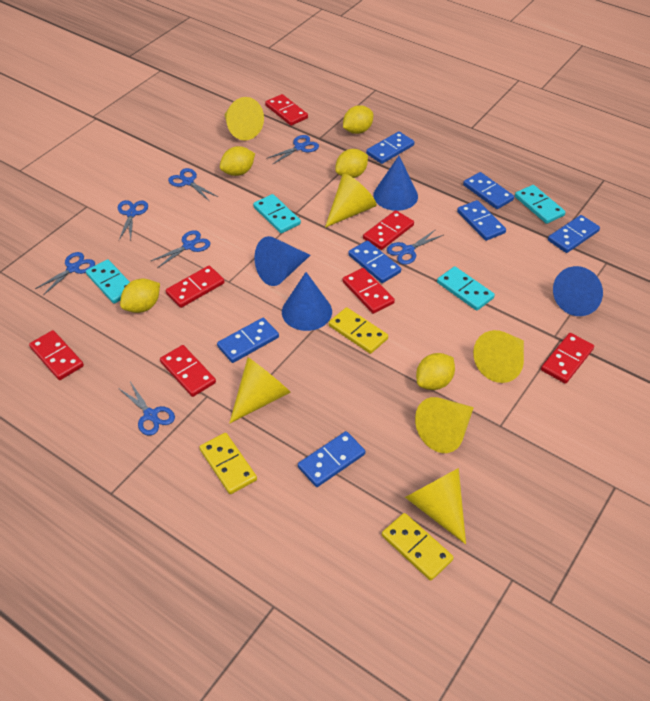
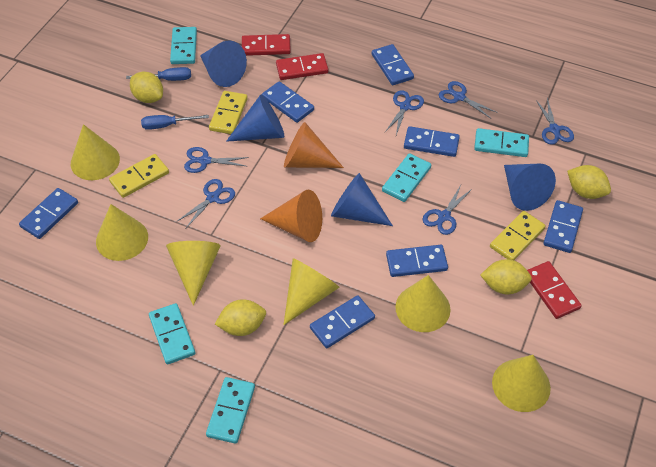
blue scissors: 7 -> 6
blue screwdriver: 0 -> 2
orange cone: 0 -> 2
red domino: 7 -> 3
turquoise domino: 4 -> 5
yellow lemon: 5 -> 4

